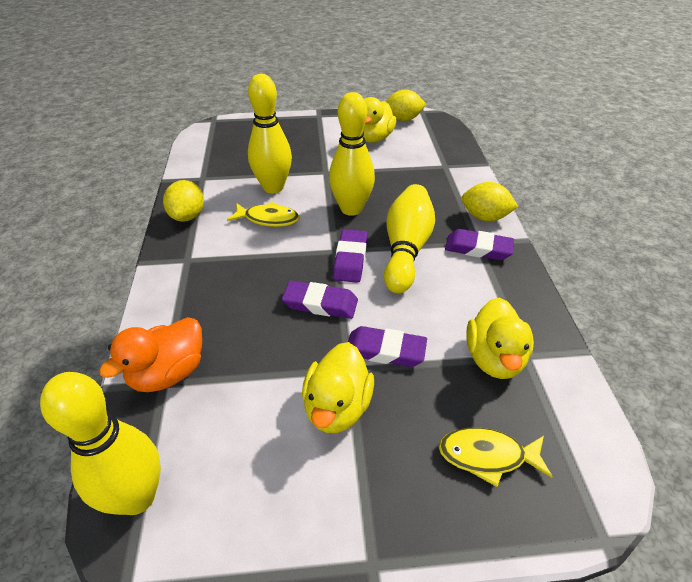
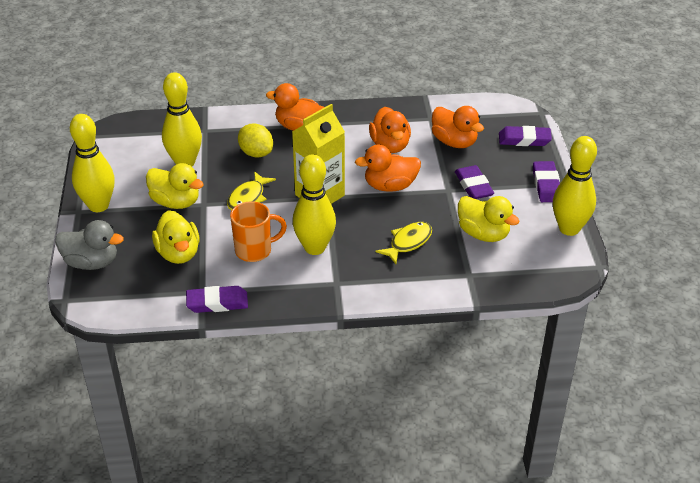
grey duck: 0 -> 1
orange duck: 1 -> 4
orange mug: 0 -> 1
yellow carton: 0 -> 1
yellow lemon: 3 -> 1

